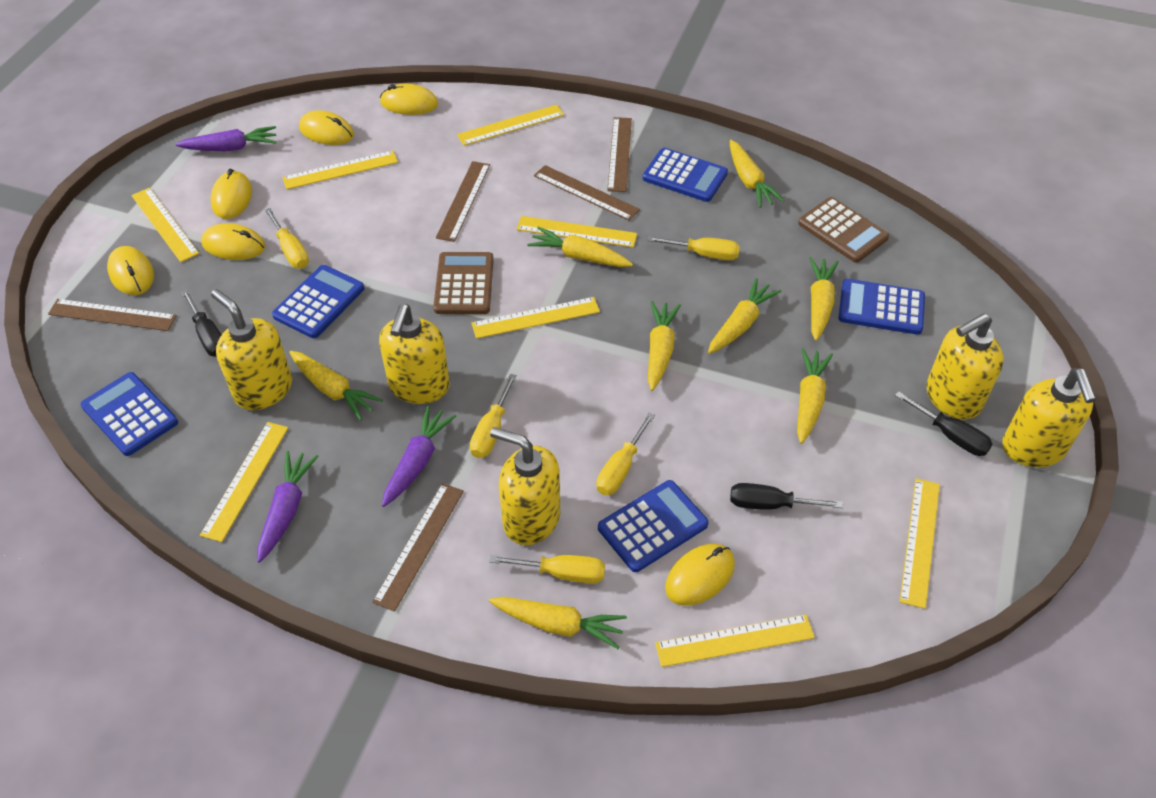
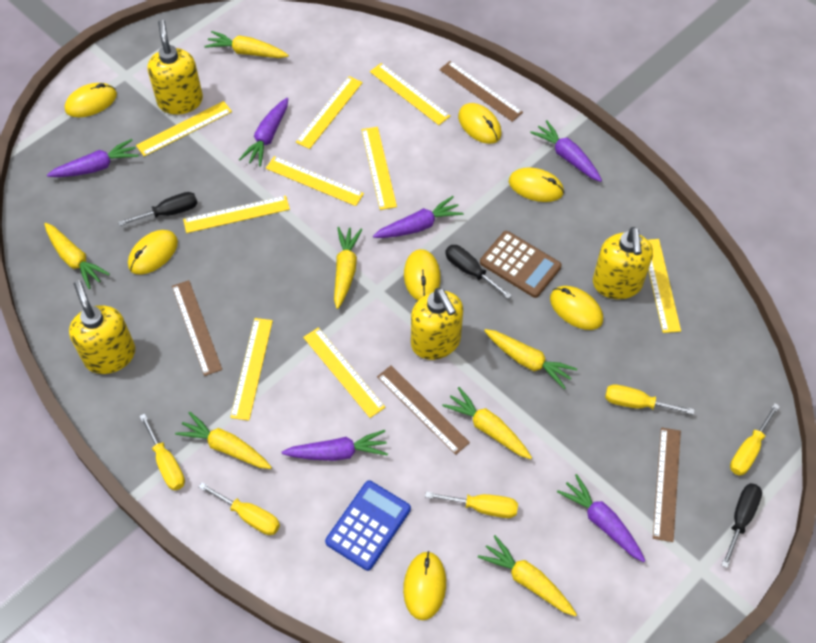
blue calculator: 5 -> 1
brown calculator: 2 -> 1
brown ruler: 5 -> 4
purple carrot: 3 -> 6
yellow carrot: 8 -> 7
yellow mouse: 6 -> 7
yellow ruler: 8 -> 9
yellow soap dispenser: 5 -> 4

